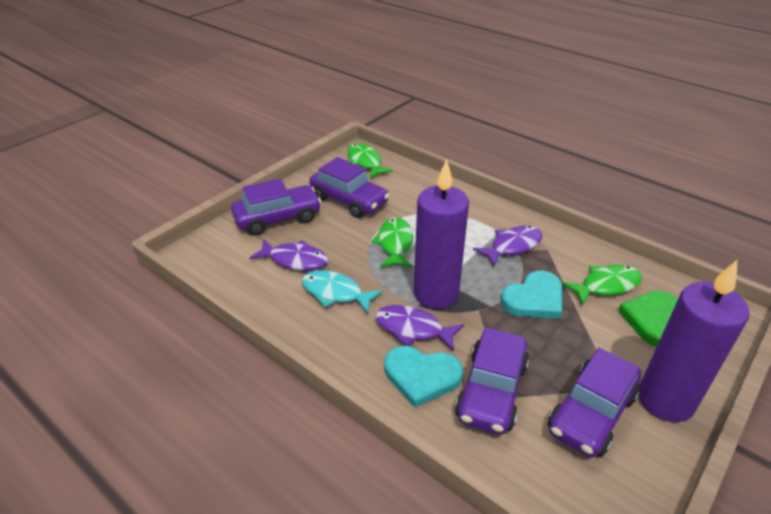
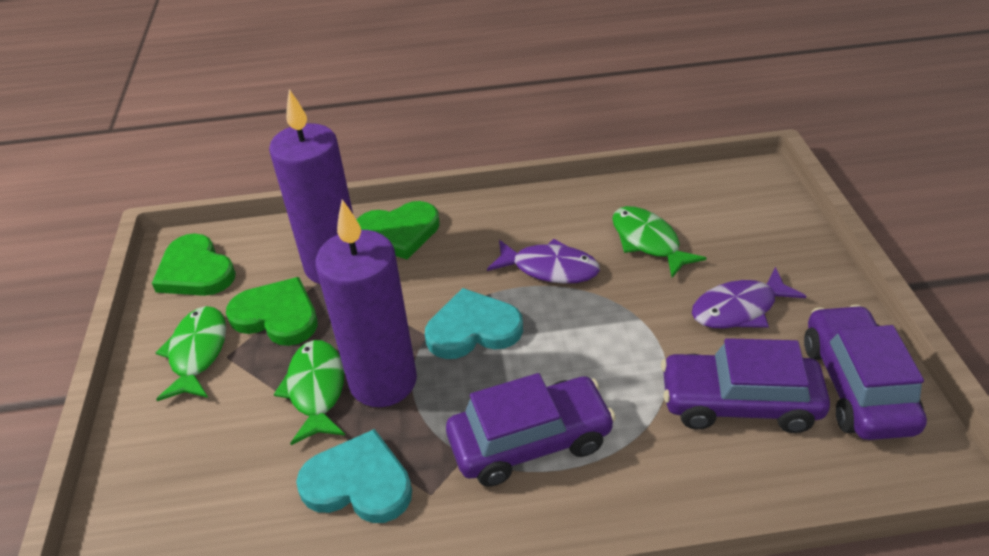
green heart: 1 -> 3
purple car: 4 -> 3
purple fish: 3 -> 2
turquoise fish: 1 -> 0

